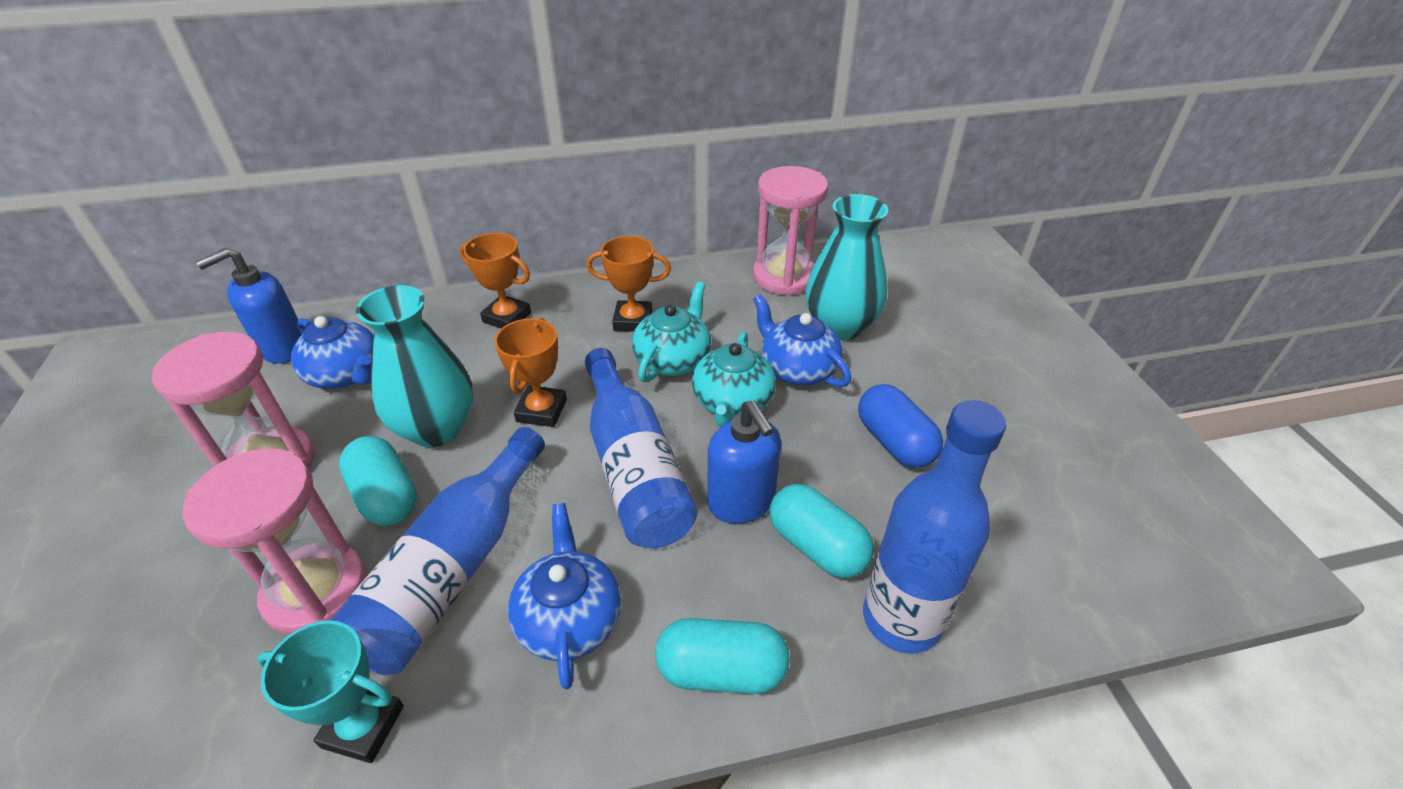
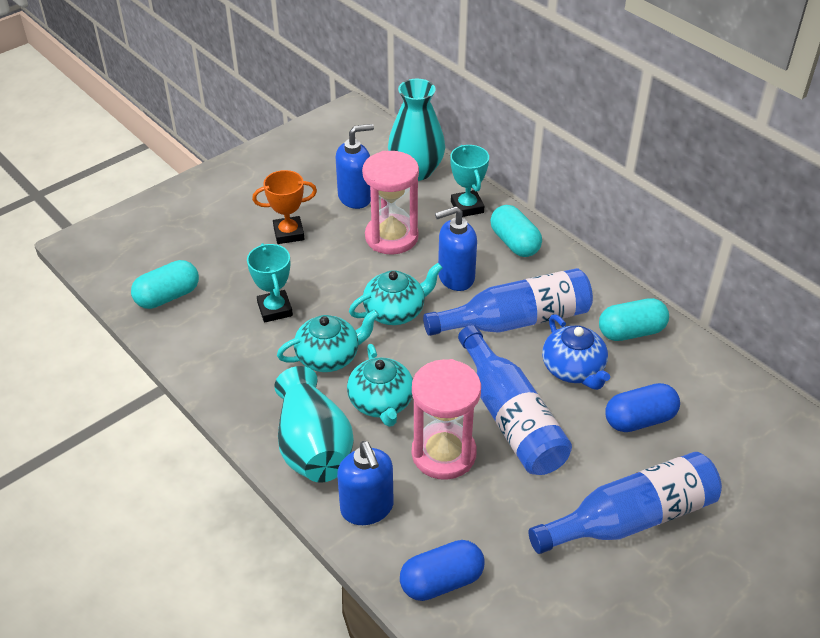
blue capsule: 1 -> 2
blue soap dispenser: 2 -> 3
blue teapot: 3 -> 1
orange trophy: 3 -> 1
pink hourglass: 3 -> 2
turquoise teapot: 2 -> 3
turquoise trophy: 1 -> 2

